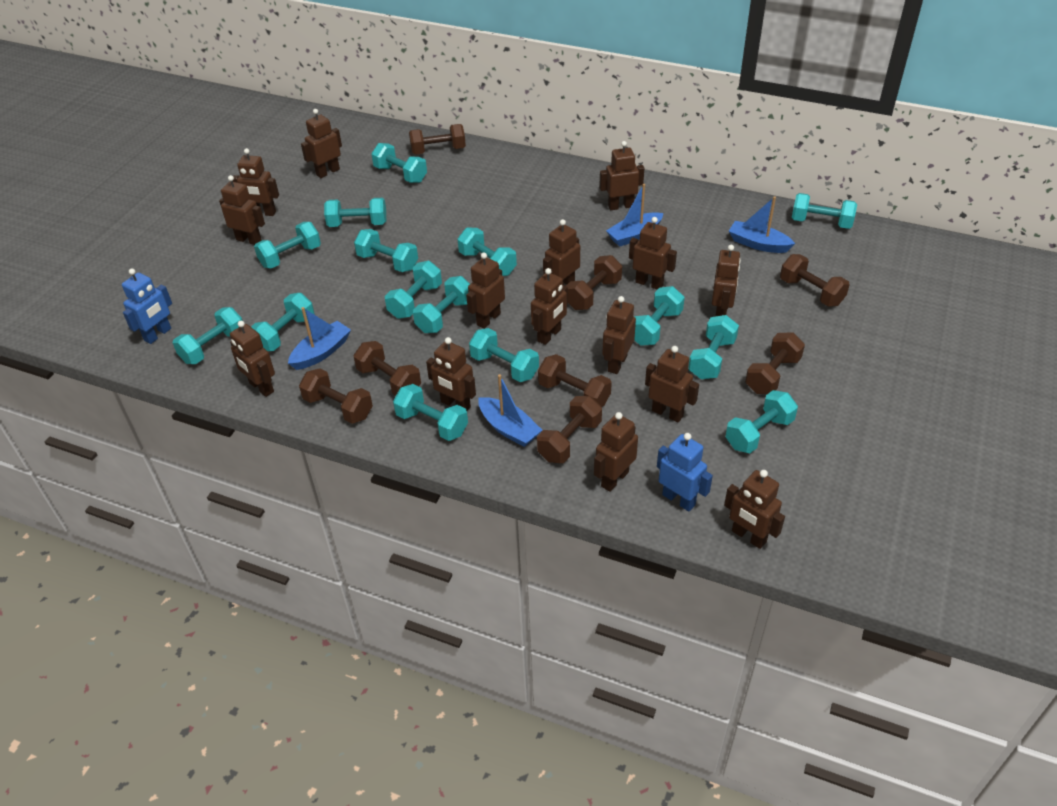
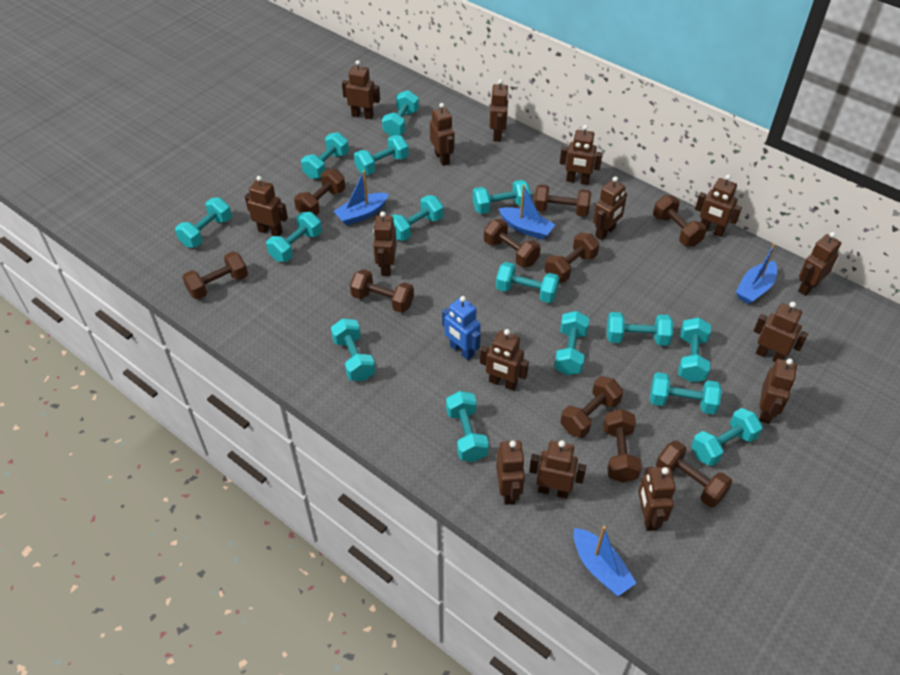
blue robot: 2 -> 1
brown dumbbell: 8 -> 10

